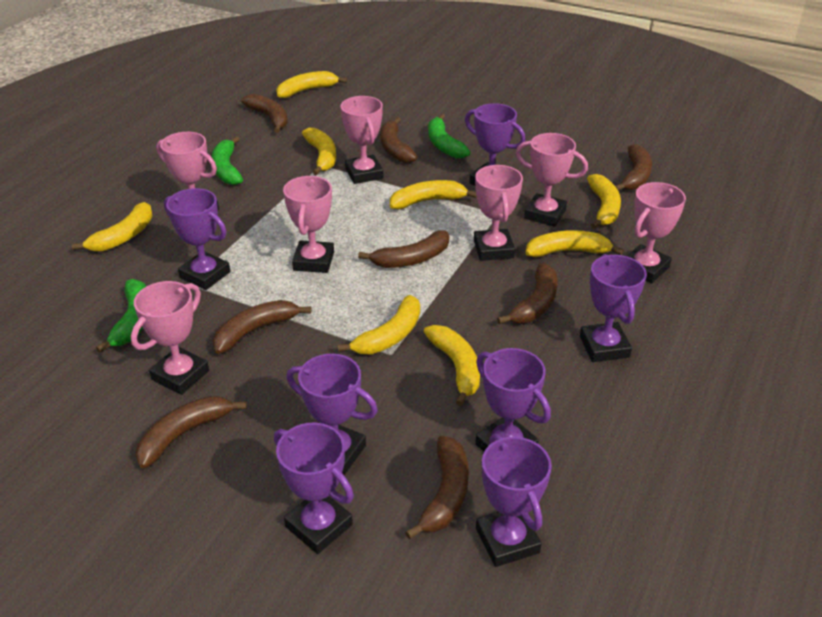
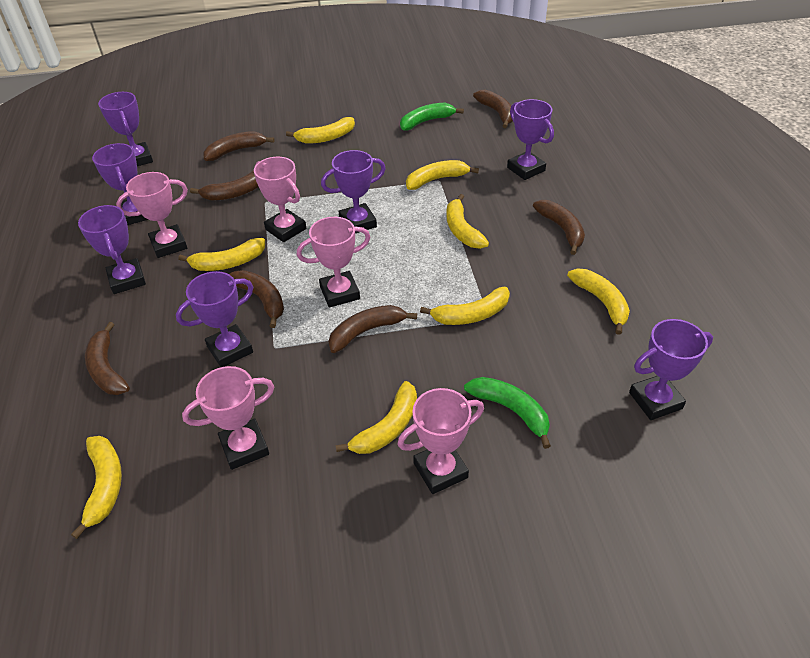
brown banana: 8 -> 7
green banana: 3 -> 2
pink trophy: 7 -> 5

